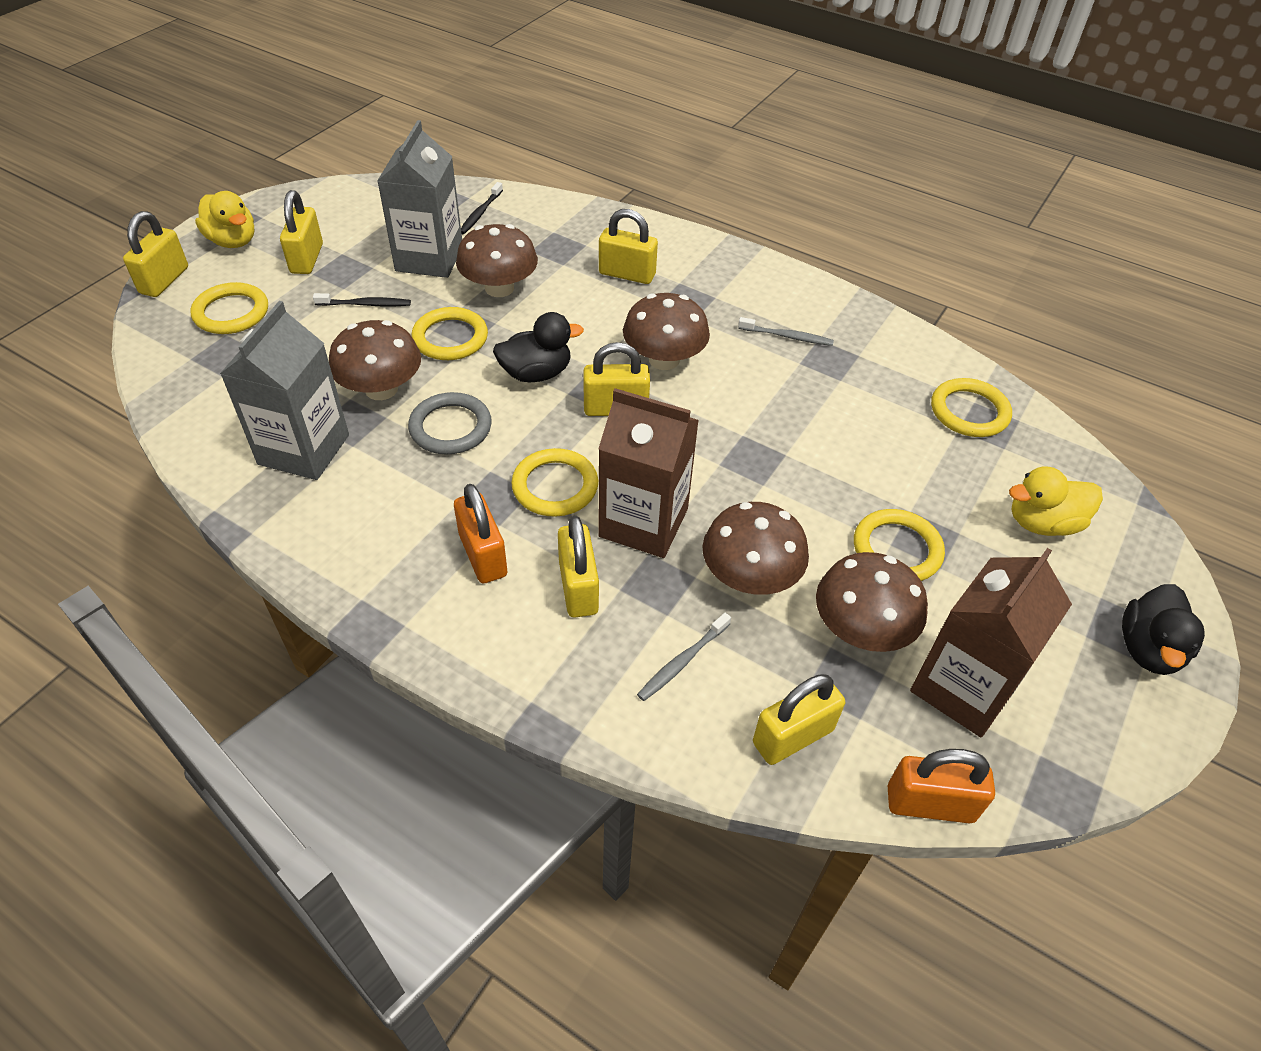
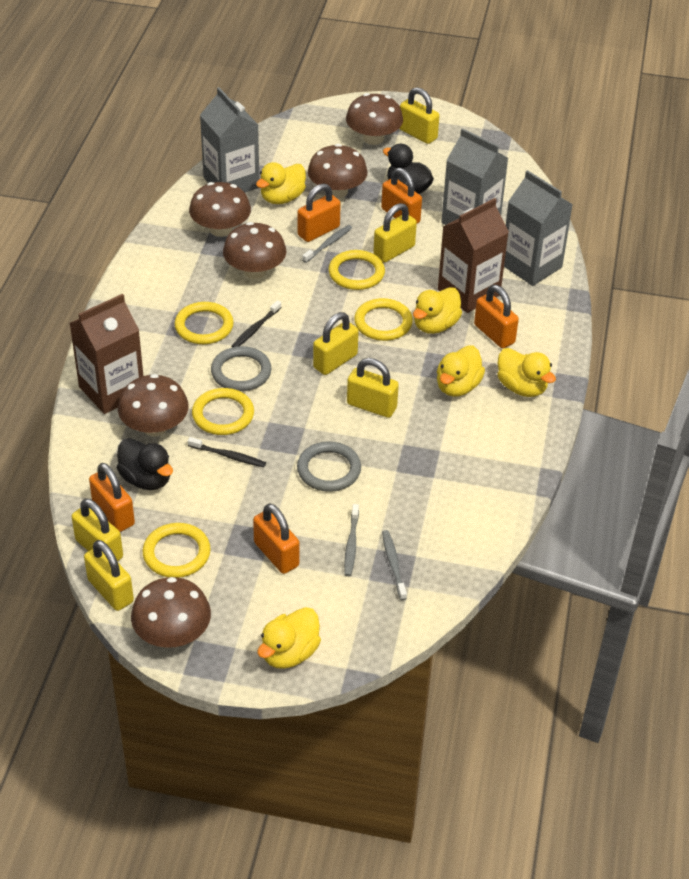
brown mushroom: 5 -> 6
grey carton: 2 -> 3
grey ring: 1 -> 2
grey toothbrush: 2 -> 3
orange padlock: 2 -> 5
yellow duck: 2 -> 5

